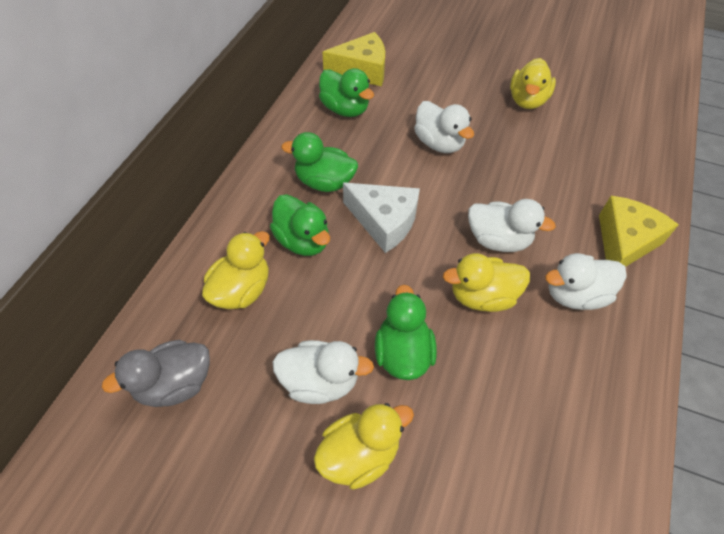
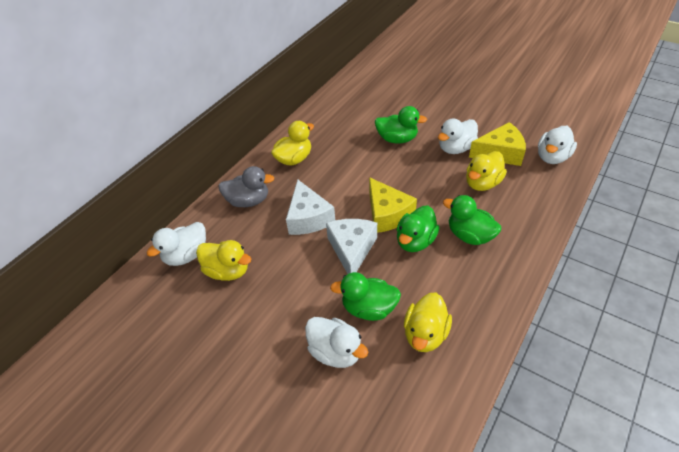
white cheese: 1 -> 2

